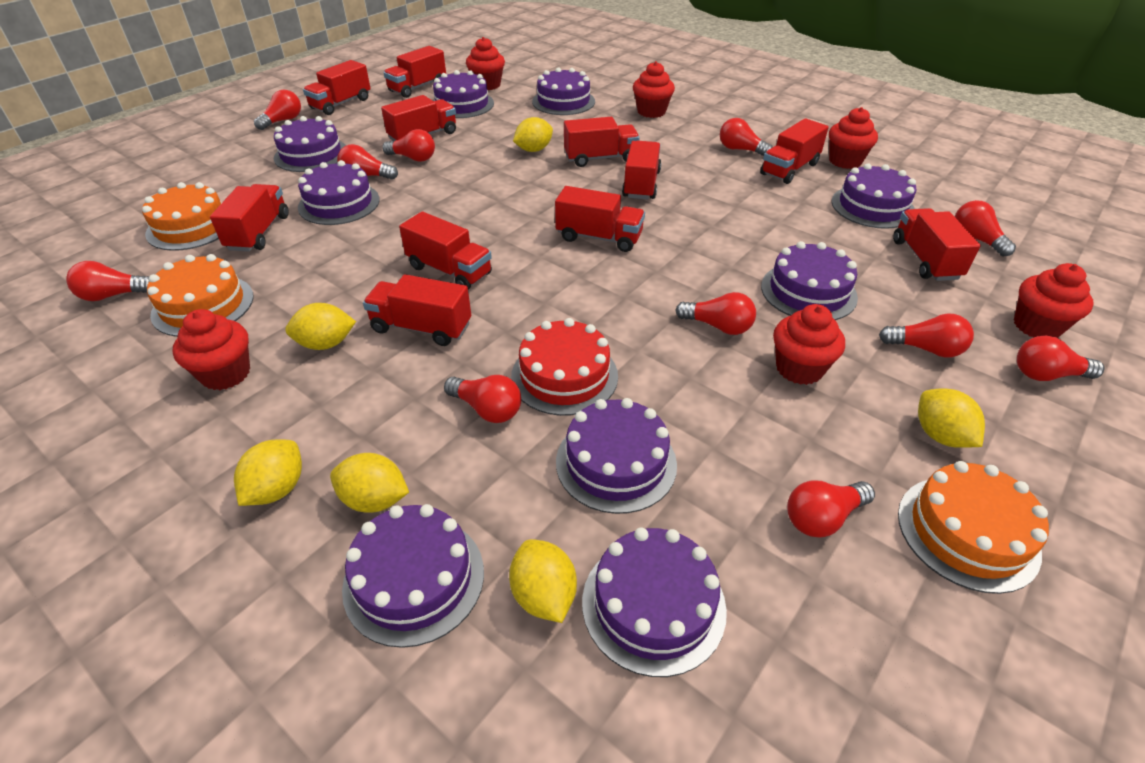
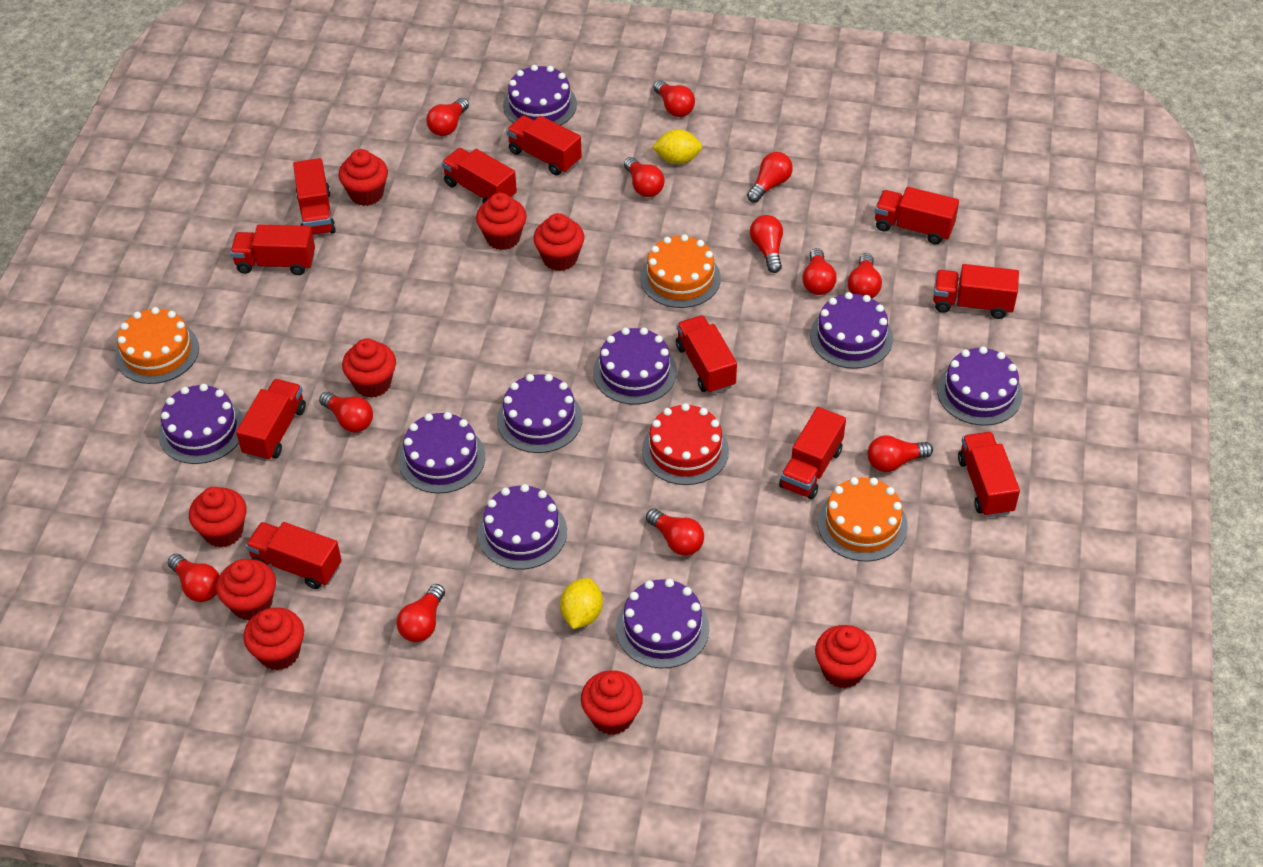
red cupcake: 6 -> 9
red light bulb: 11 -> 12
yellow lemon: 6 -> 2

